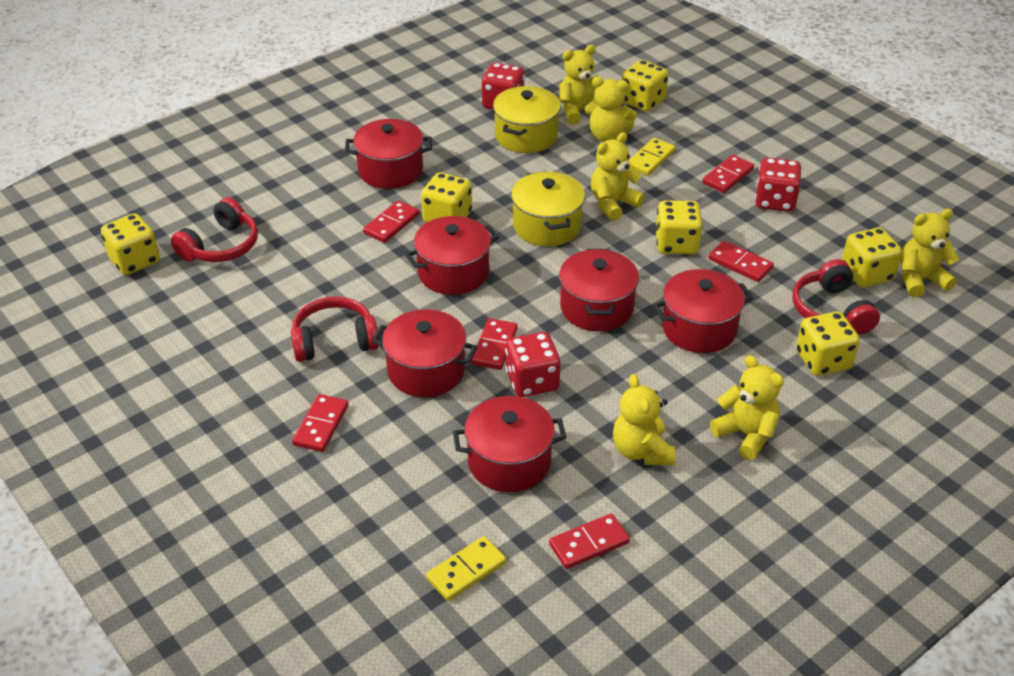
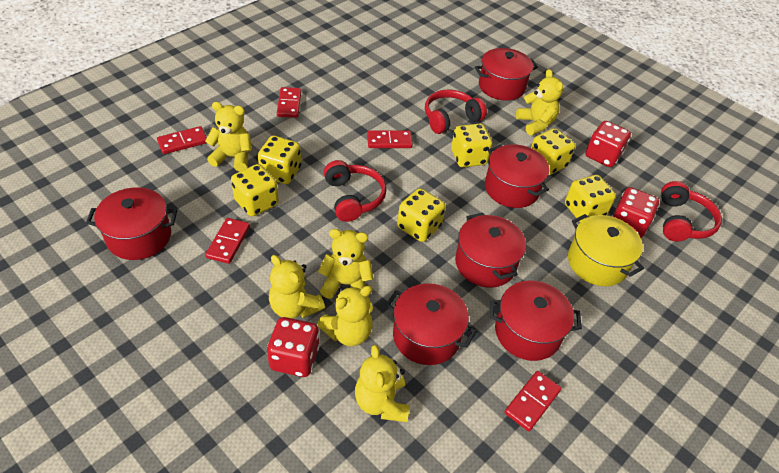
red domino: 6 -> 5
yellow domino: 2 -> 0
yellow pot: 2 -> 1

